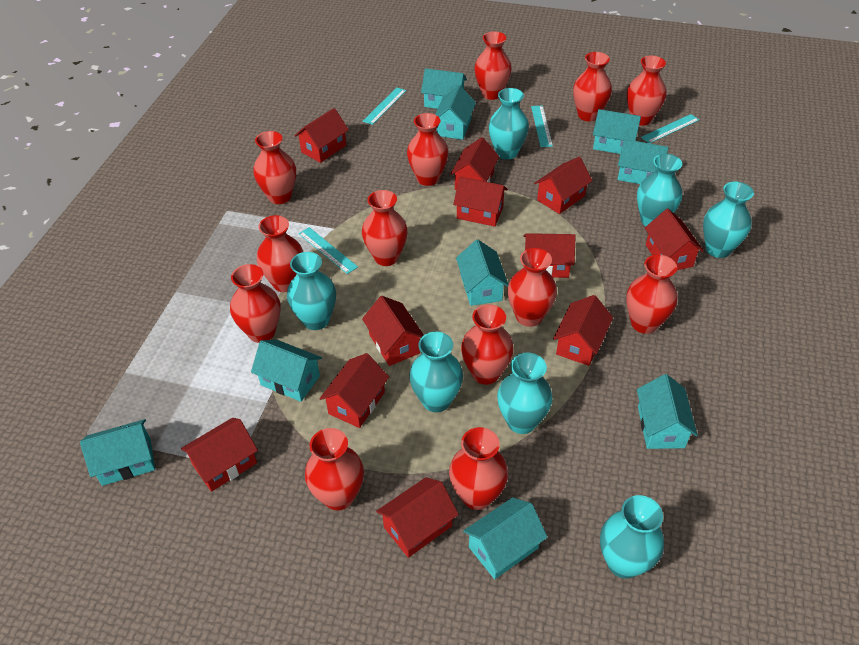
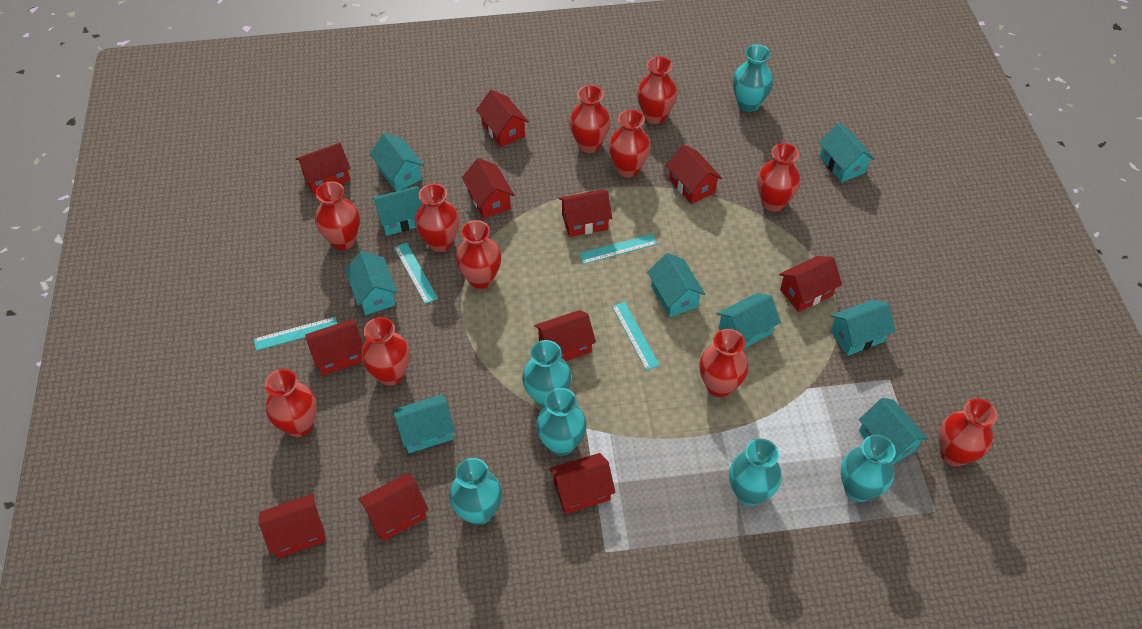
red vase: 13 -> 11
turquoise vase: 7 -> 6

